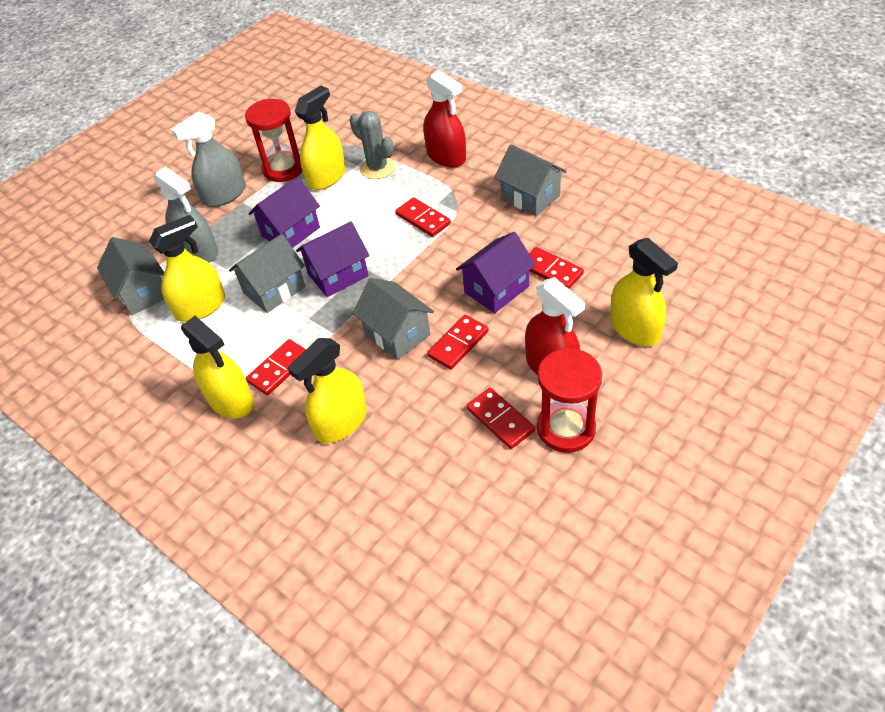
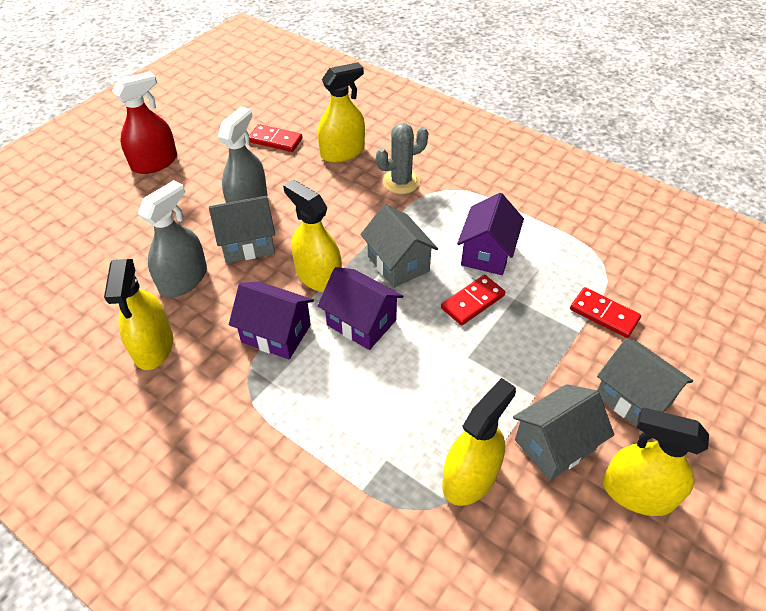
red domino: 5 -> 3
red hourglass: 2 -> 0
red spray bottle: 2 -> 1

